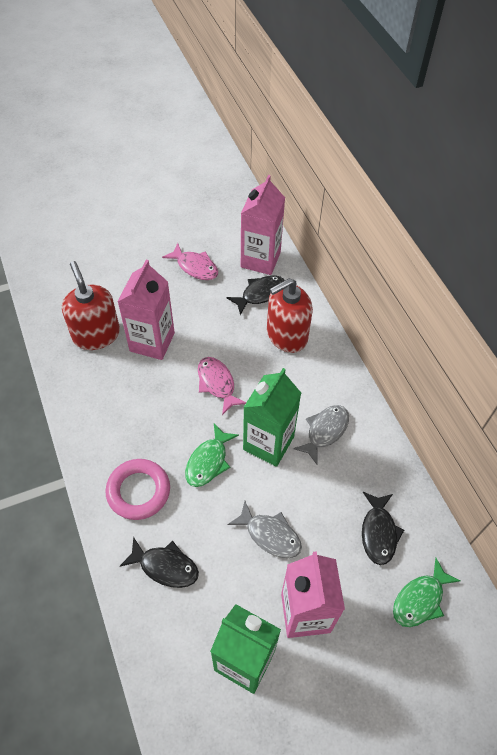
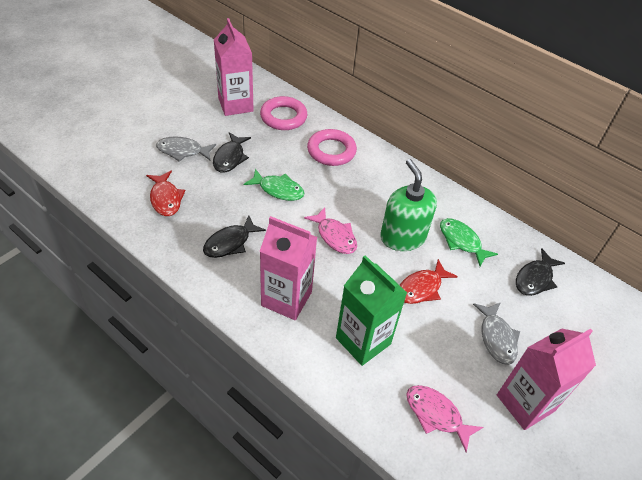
green carton: 2 -> 1
green soap dispenser: 0 -> 1
pink ring: 1 -> 2
red fish: 0 -> 2
red soap dispenser: 2 -> 0

